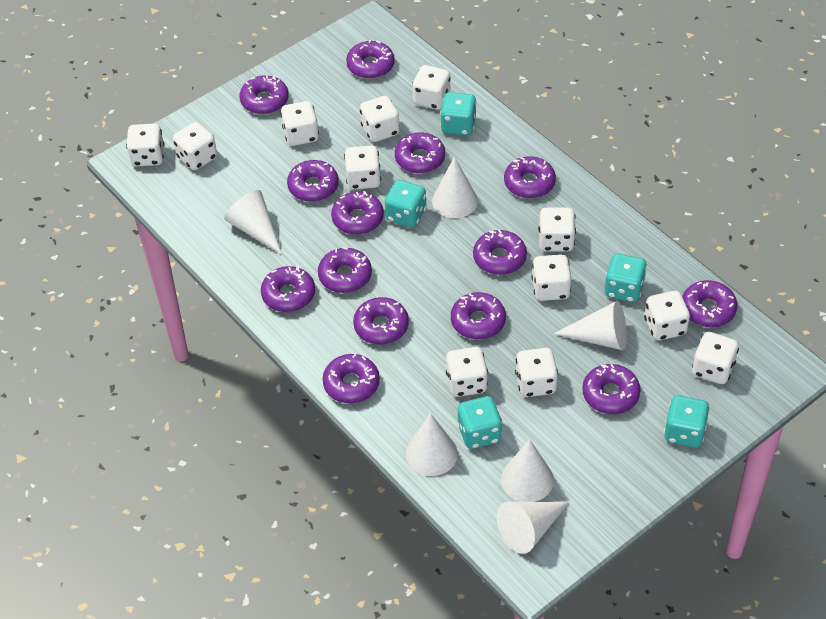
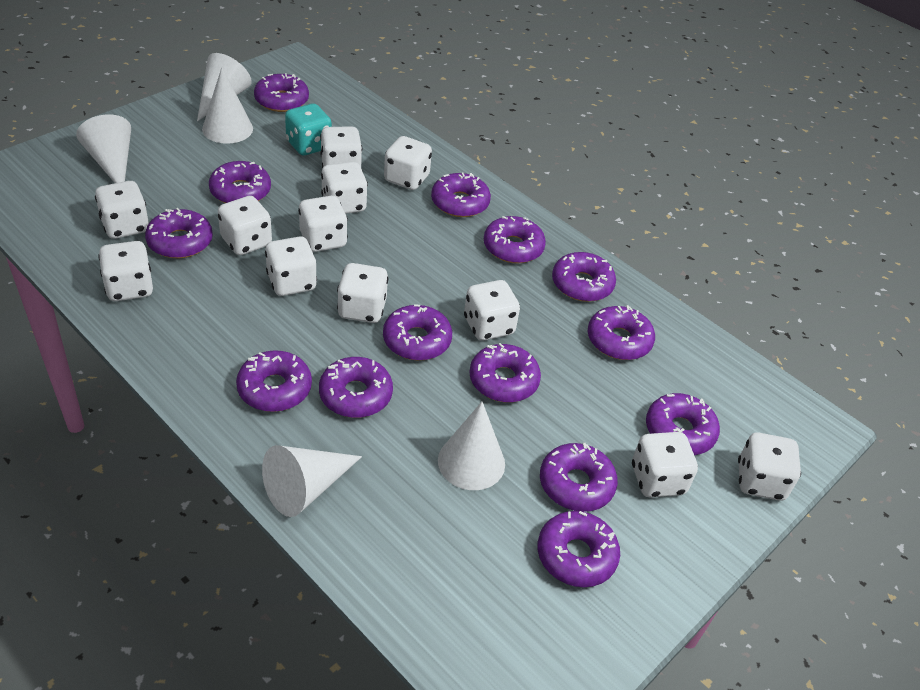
turquoise dice: 5 -> 1
white cone: 6 -> 5

